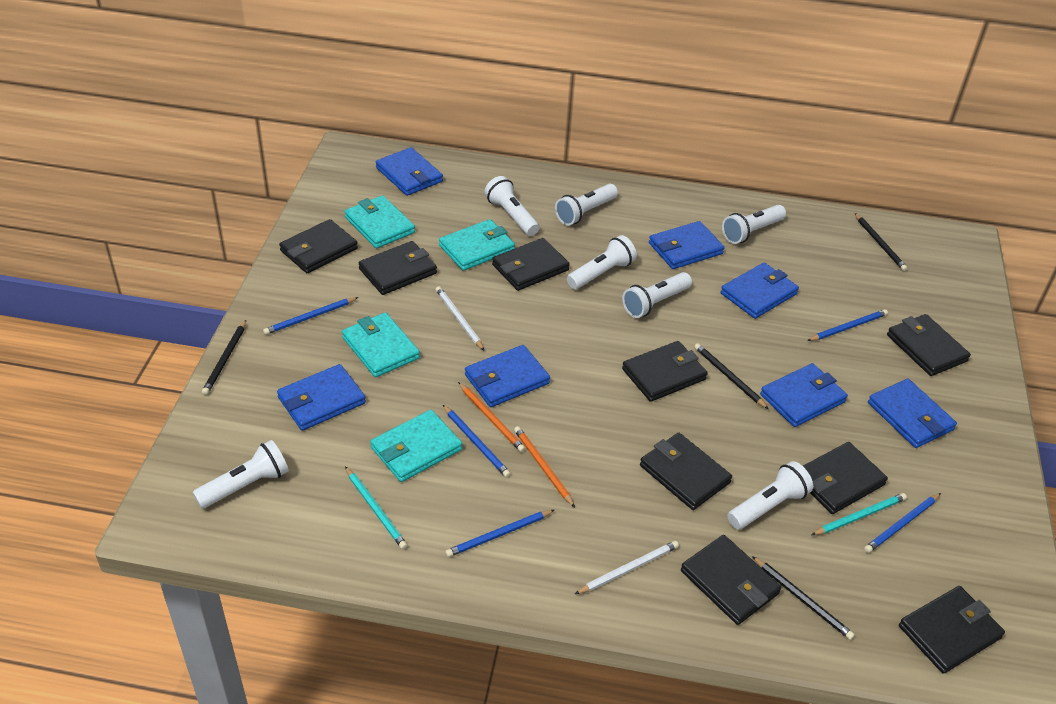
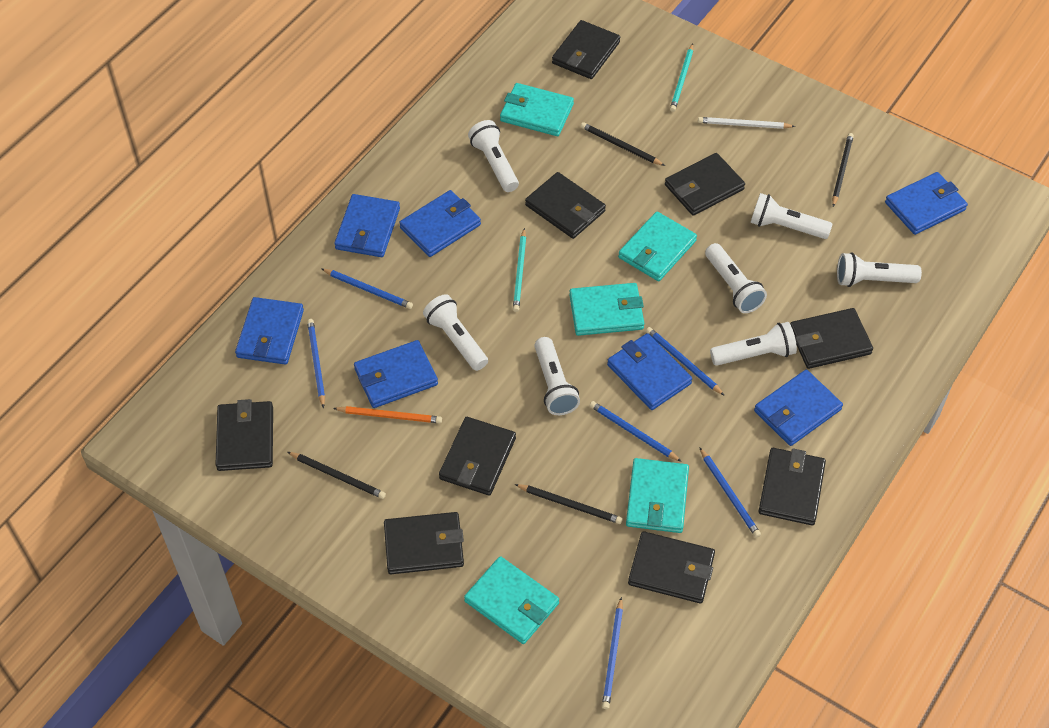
blue pencil: 5 -> 6
orange pencil: 2 -> 1
turquoise wallet: 4 -> 5
white pencil: 2 -> 1

